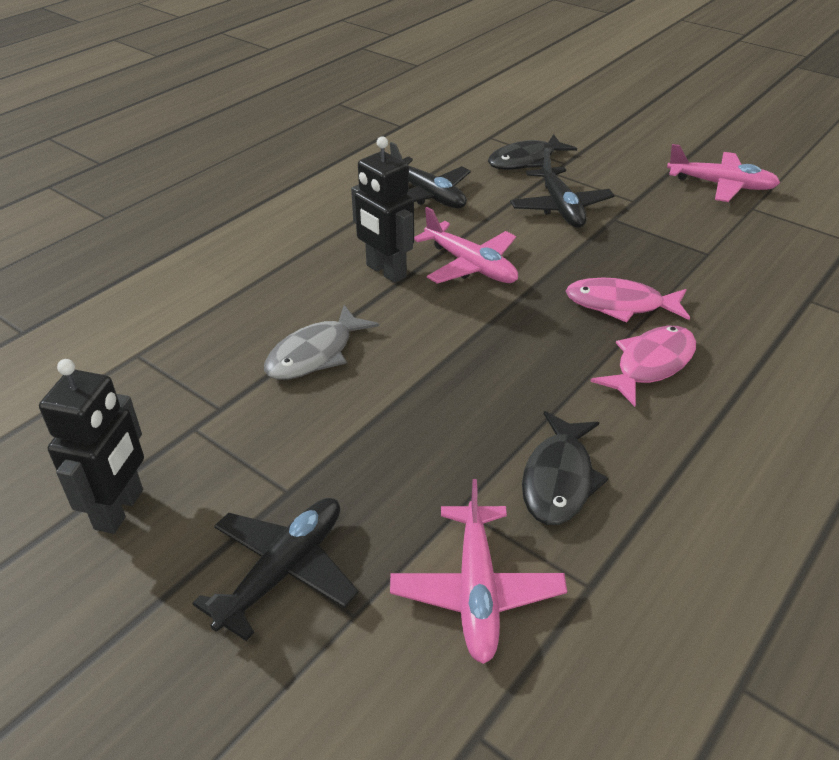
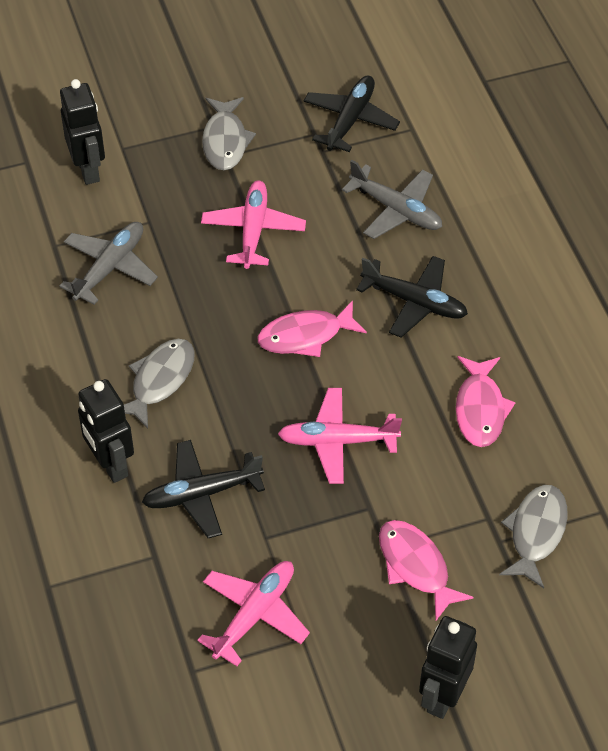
black fish: 2 -> 0
black robot: 2 -> 3
grey fish: 1 -> 3
grey plane: 0 -> 2
pink fish: 2 -> 3

